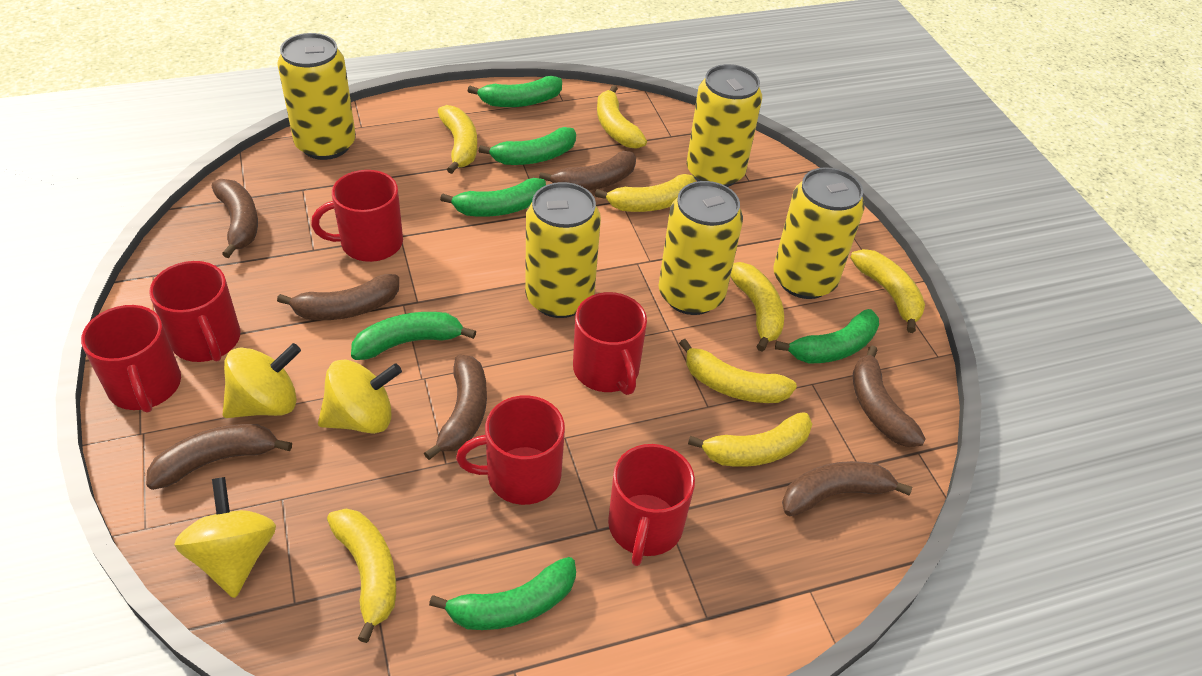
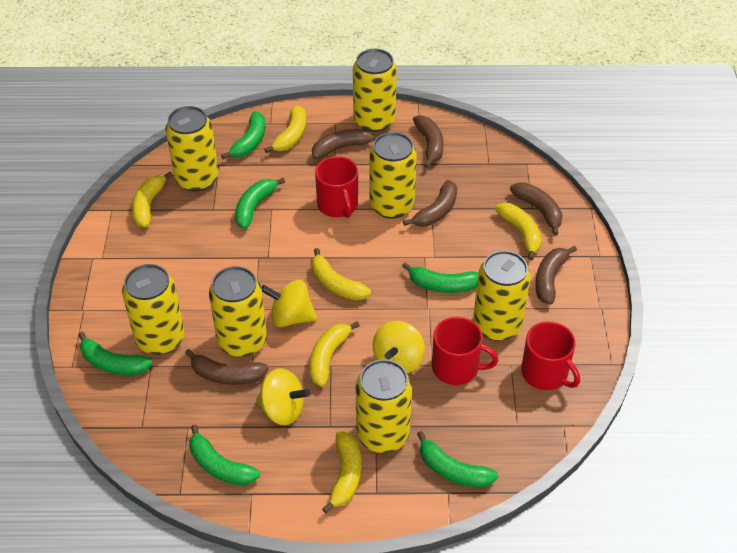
brown banana: 7 -> 6
red mug: 6 -> 3
yellow banana: 8 -> 6
yellow can: 5 -> 7

